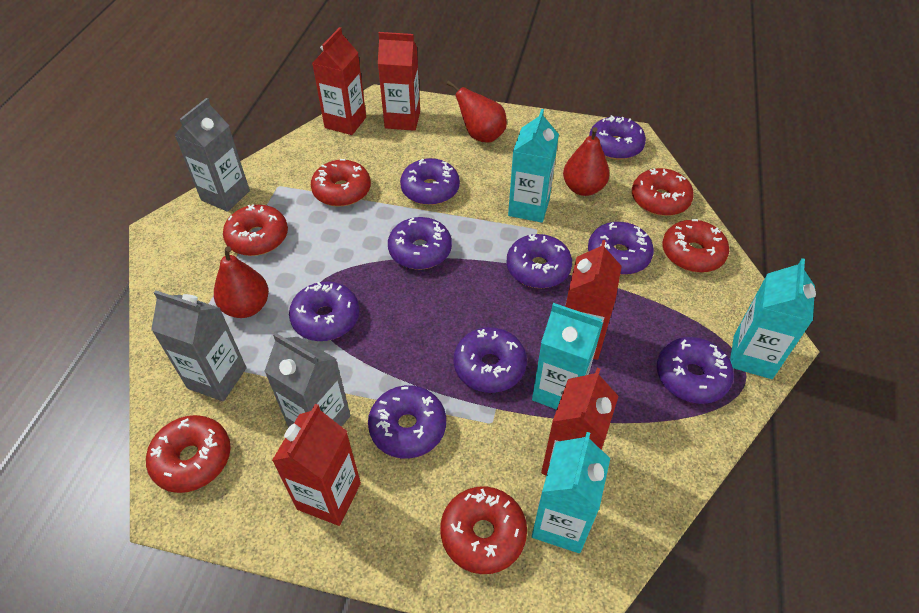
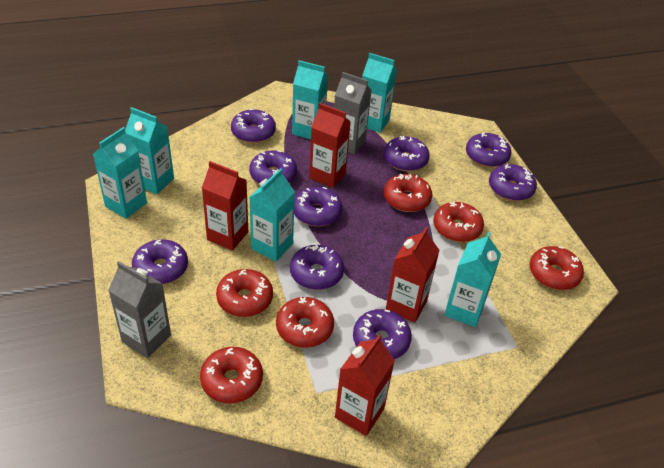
grey carton: 3 -> 2
red carton: 5 -> 4
red pear: 3 -> 0
turquoise carton: 4 -> 6

